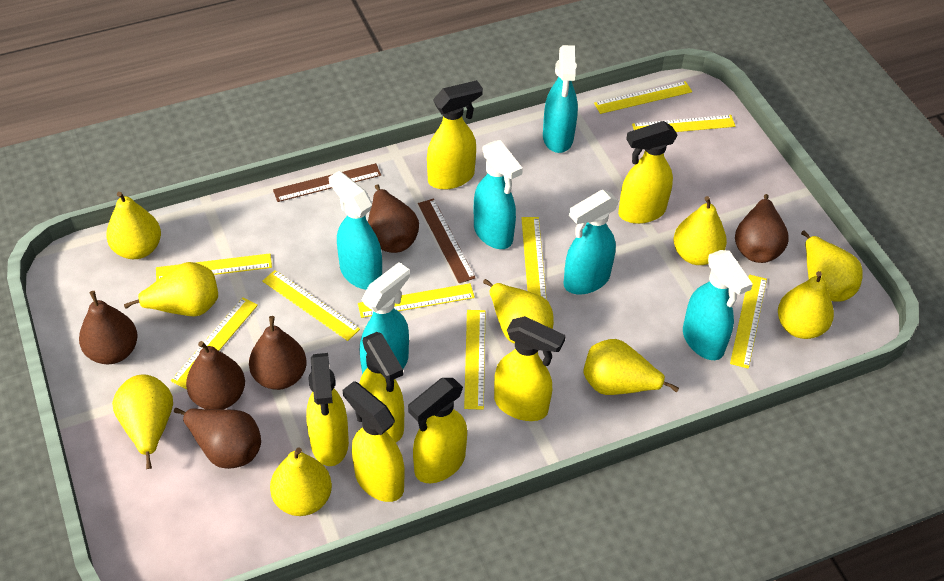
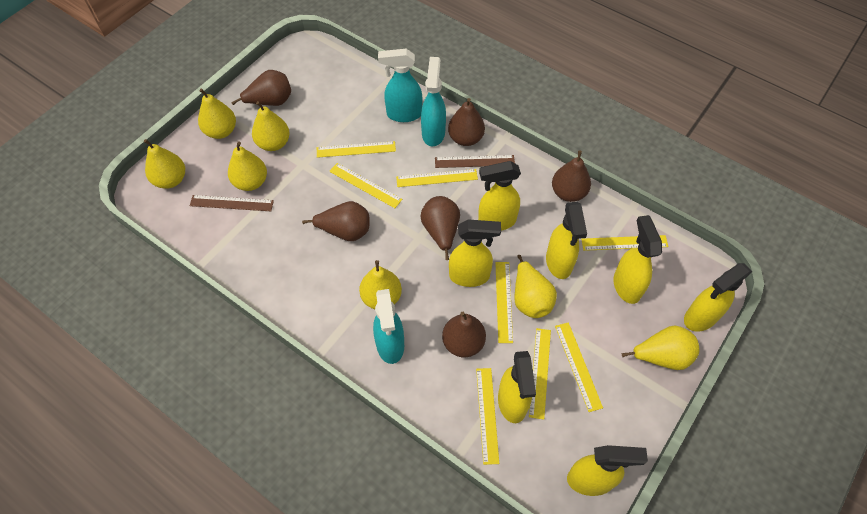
turquoise spray bottle: 6 -> 3
yellow pear: 9 -> 7
yellow ruler: 9 -> 8

